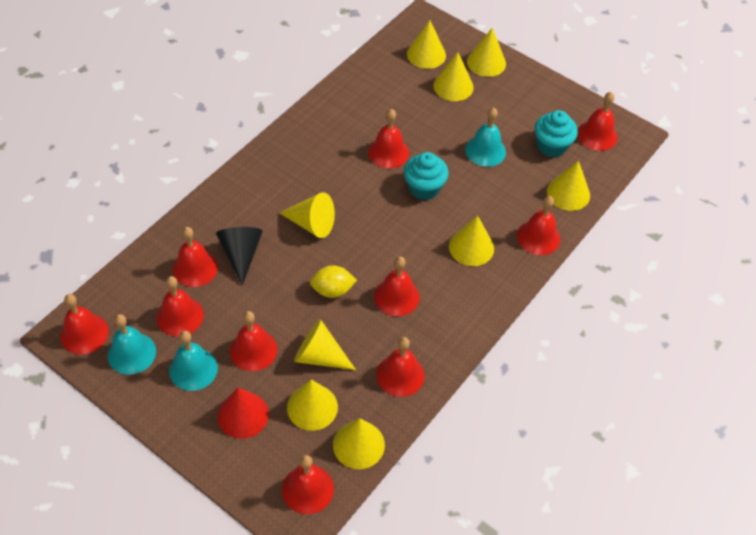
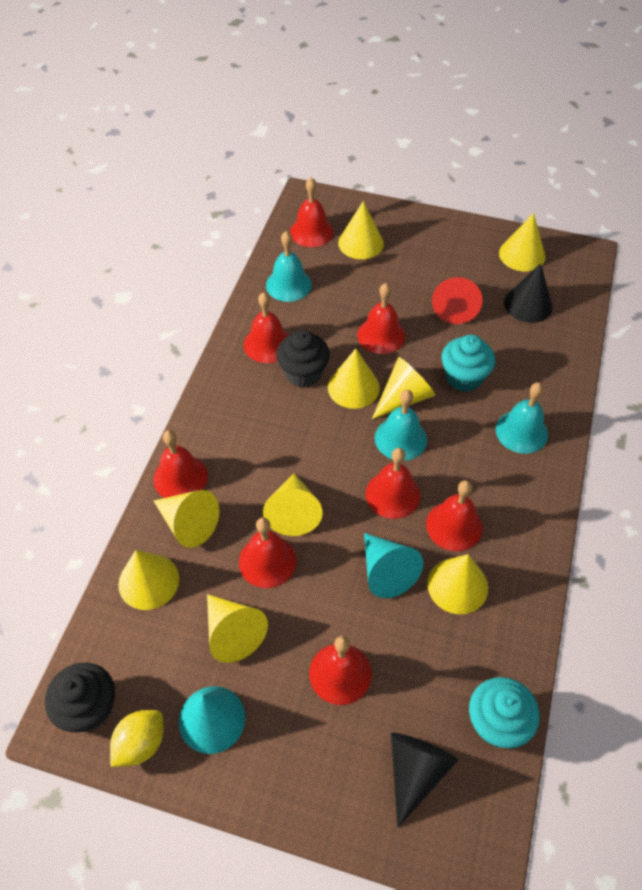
black cone: 1 -> 2
black cupcake: 0 -> 2
red bell: 10 -> 8
turquoise cone: 0 -> 2

